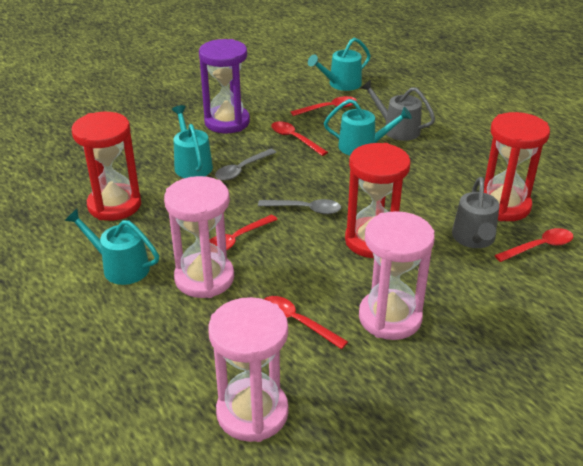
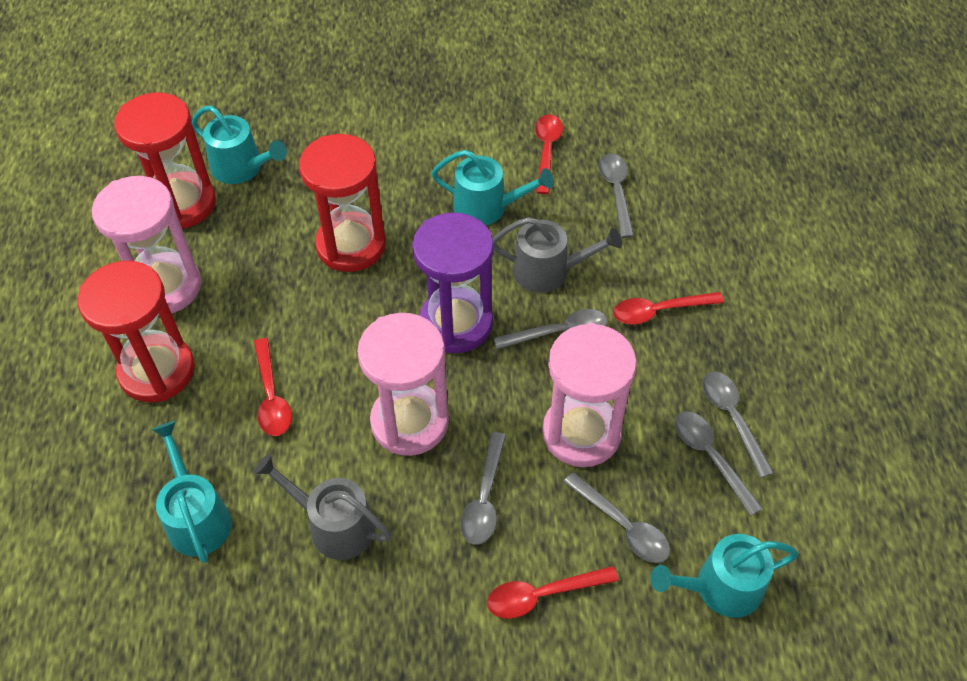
grey spoon: 2 -> 6
red spoon: 5 -> 4

